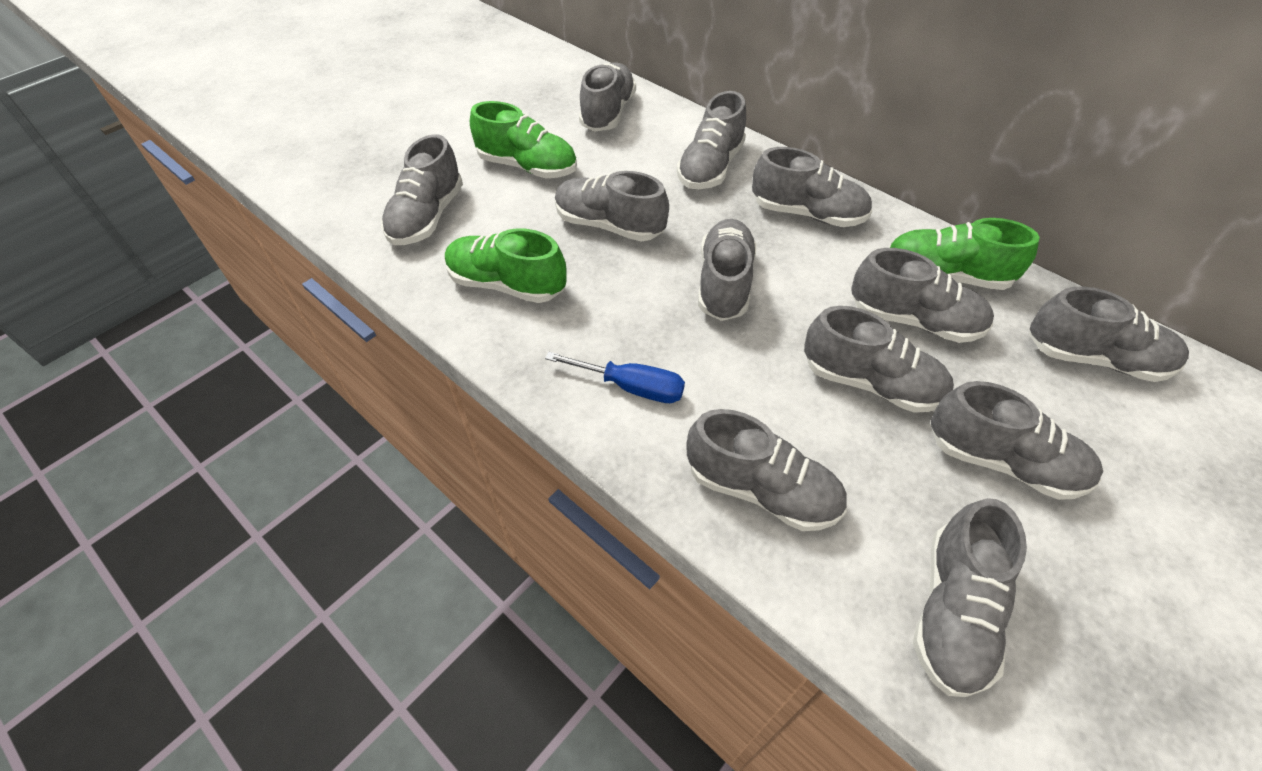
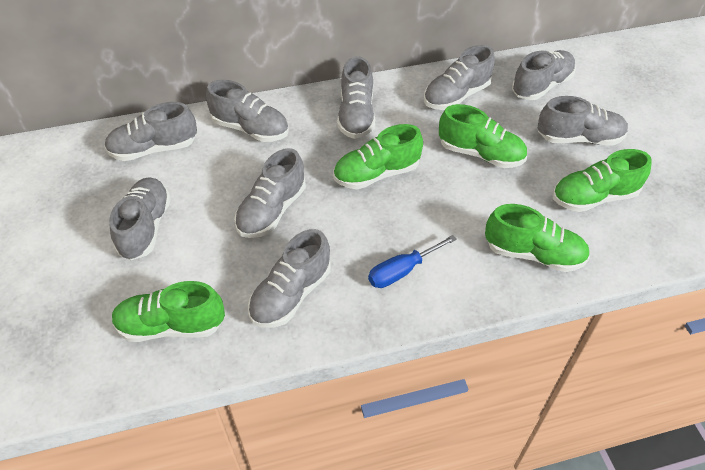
green shoe: 3 -> 5
grey shoe: 12 -> 9

